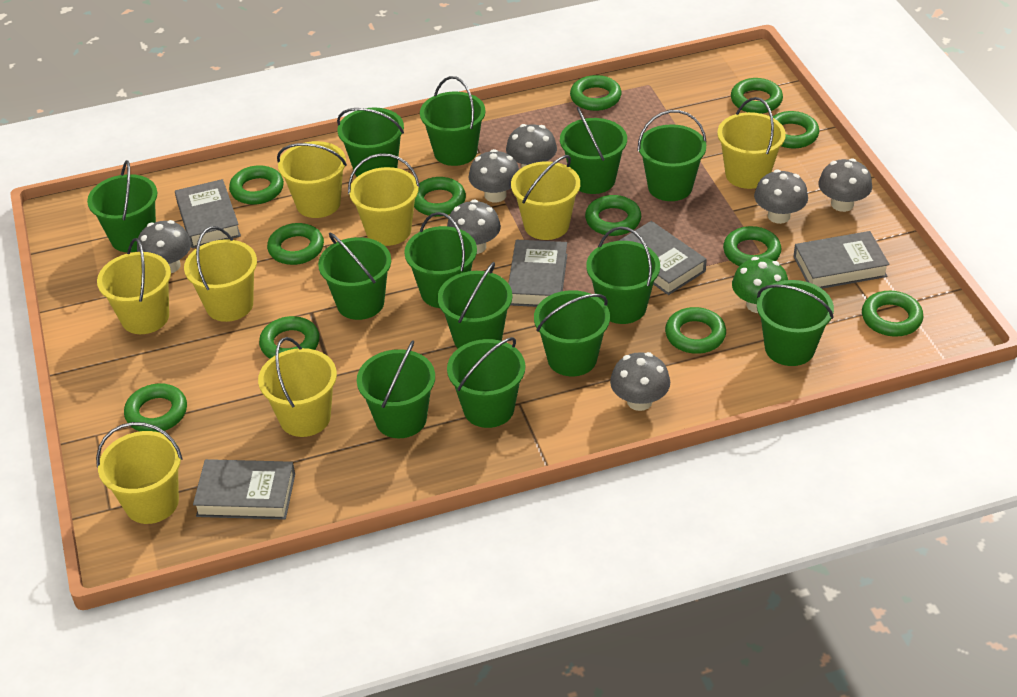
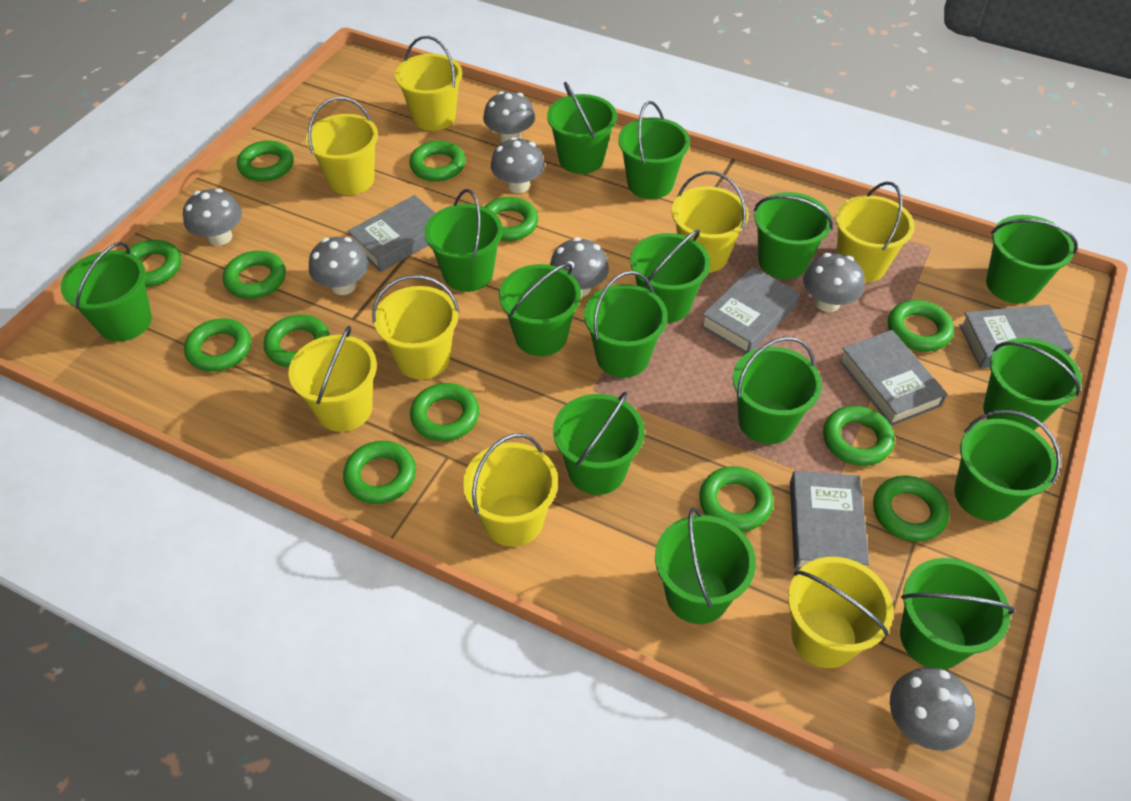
green bucket: 13 -> 15
green mushroom: 1 -> 0
green ring: 12 -> 13

